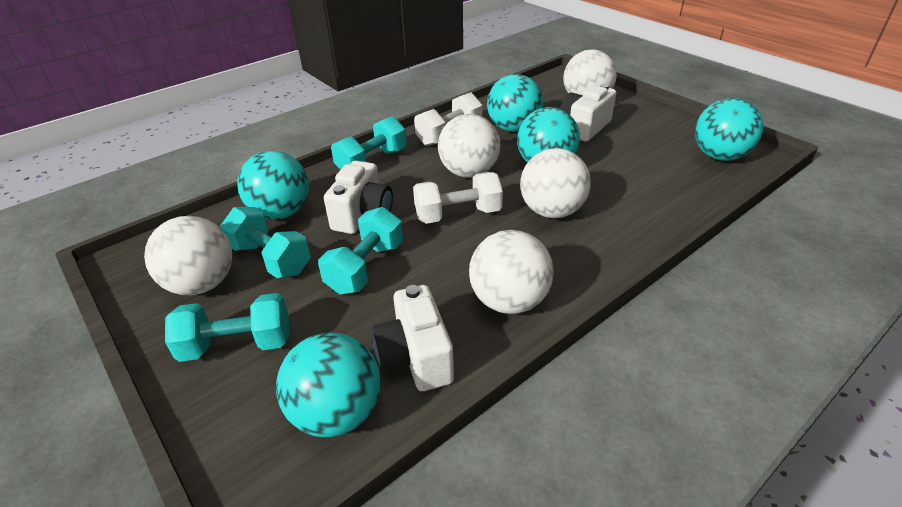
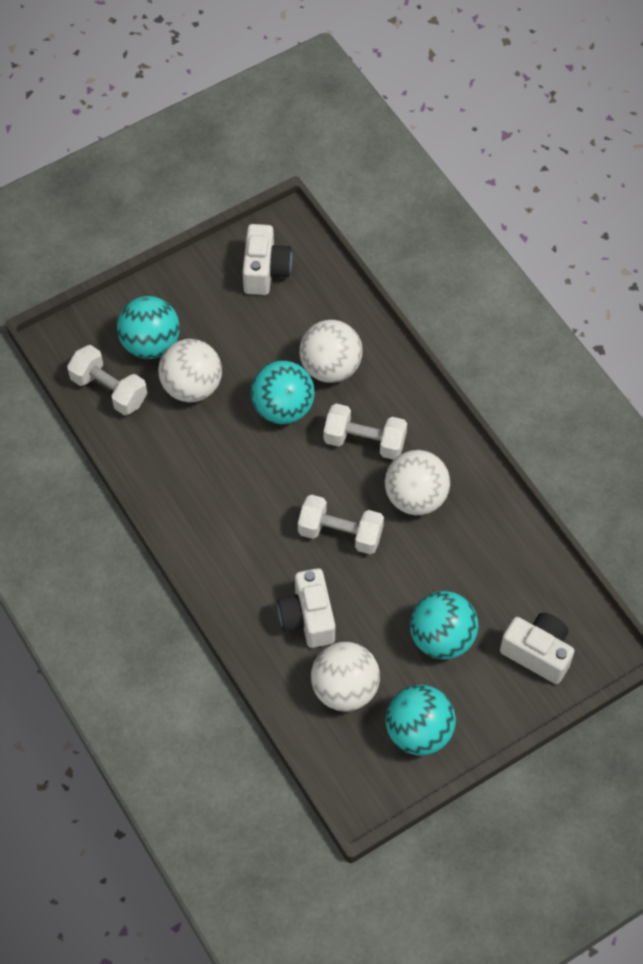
turquoise ball: 5 -> 4
turquoise dumbbell: 4 -> 0
white ball: 5 -> 4
white dumbbell: 2 -> 3

